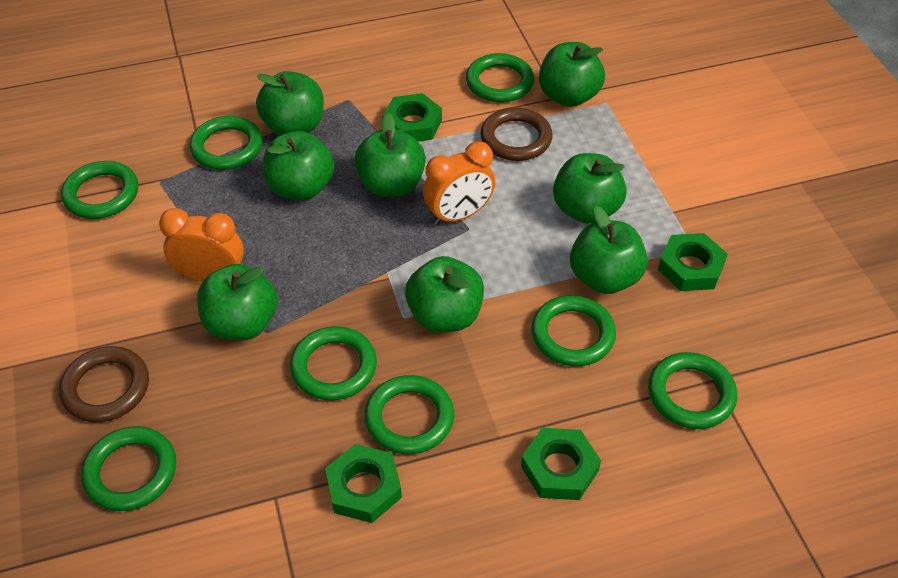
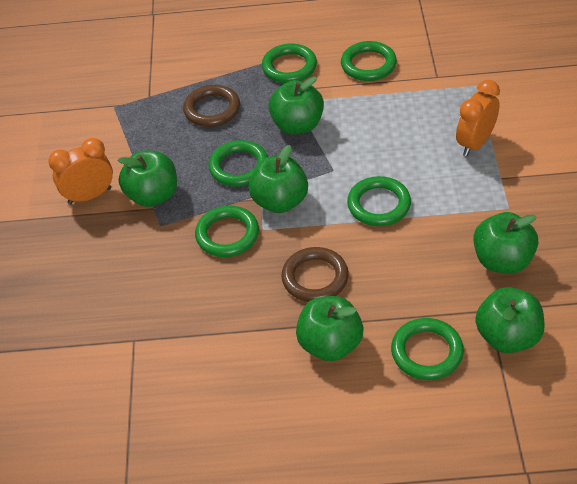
green apple: 8 -> 6
green nut: 4 -> 0
green ring: 8 -> 6

